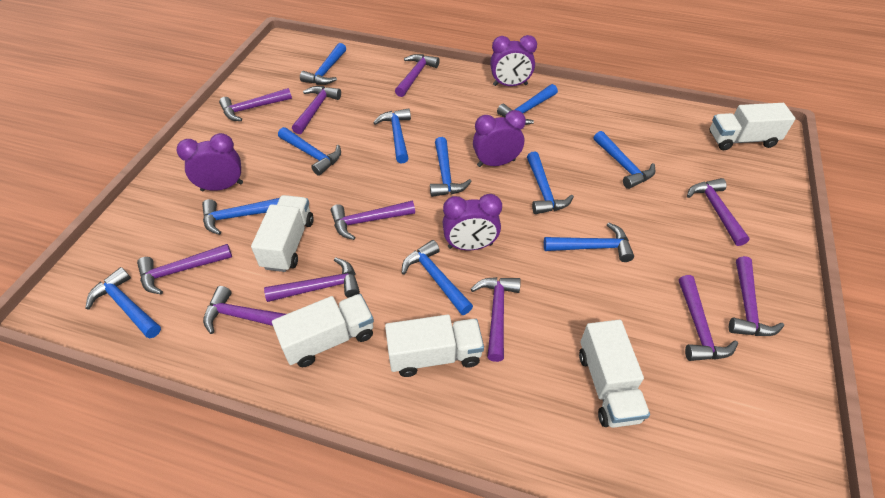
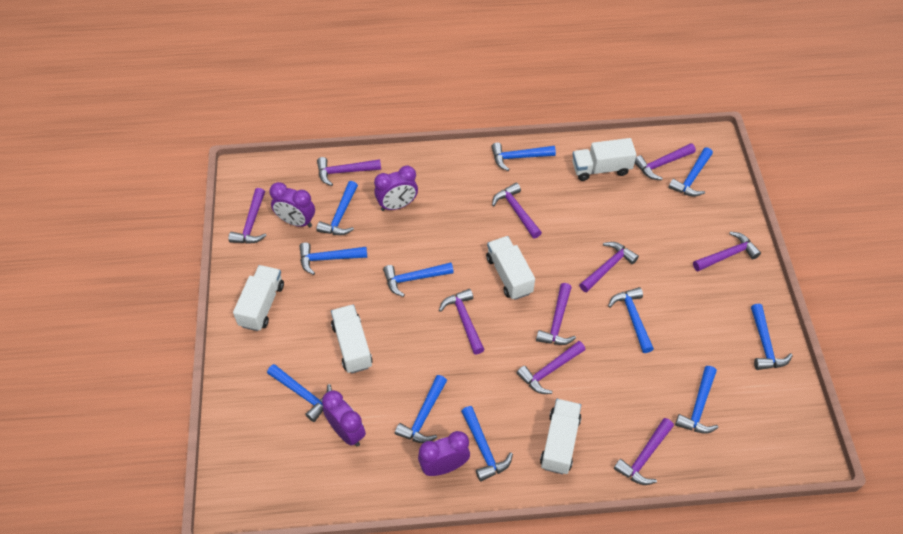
purple hammer: 11 -> 10

